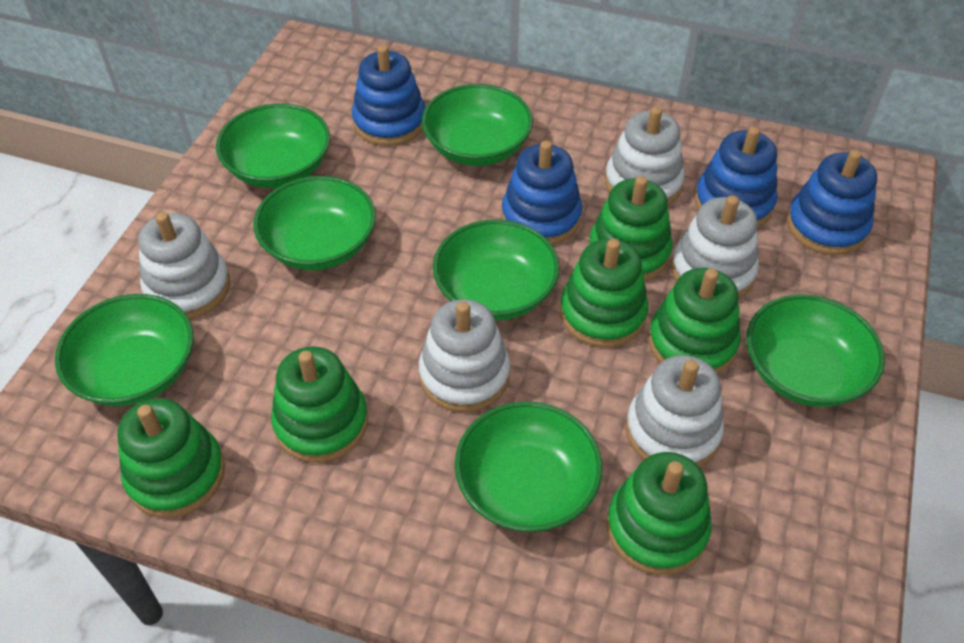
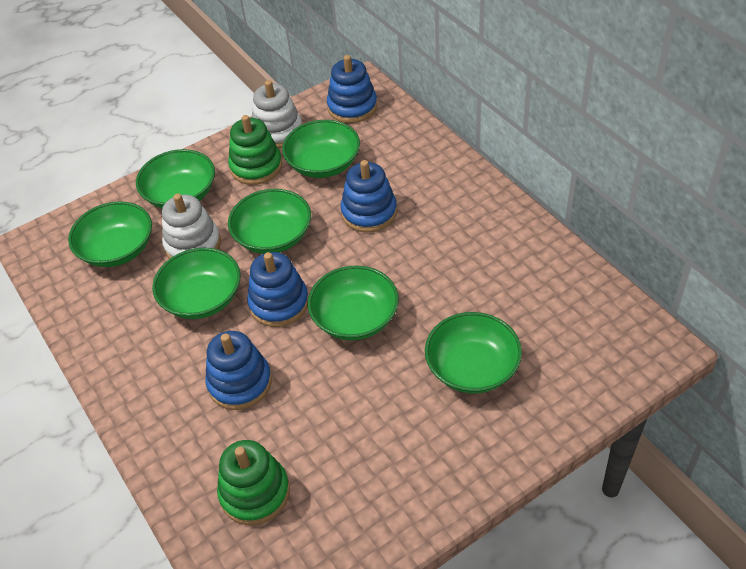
green stacking toy: 6 -> 2
white stacking toy: 5 -> 2

